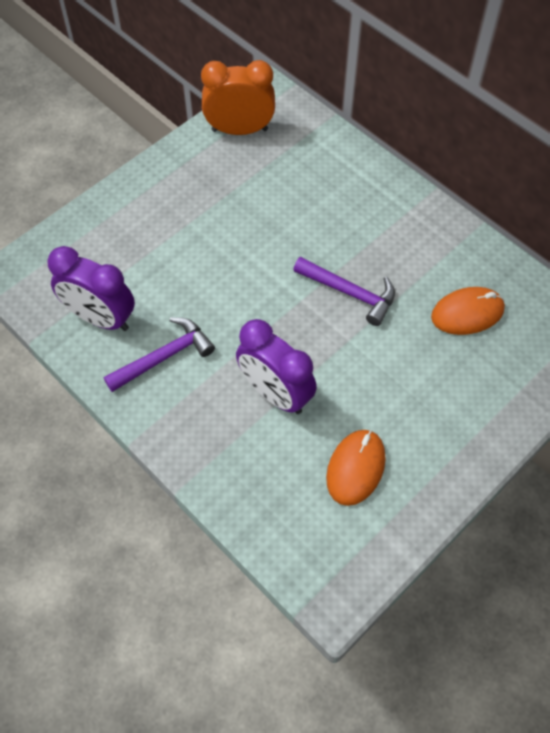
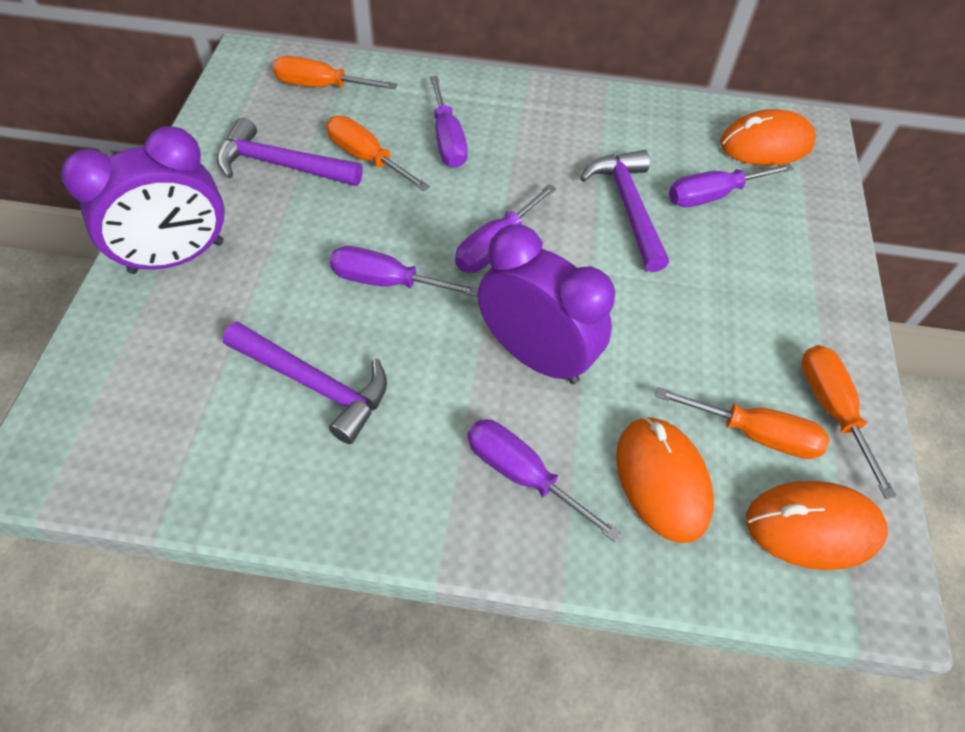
orange clock: 1 -> 0
orange mouse: 2 -> 3
orange screwdriver: 0 -> 4
purple hammer: 2 -> 3
purple screwdriver: 0 -> 5

